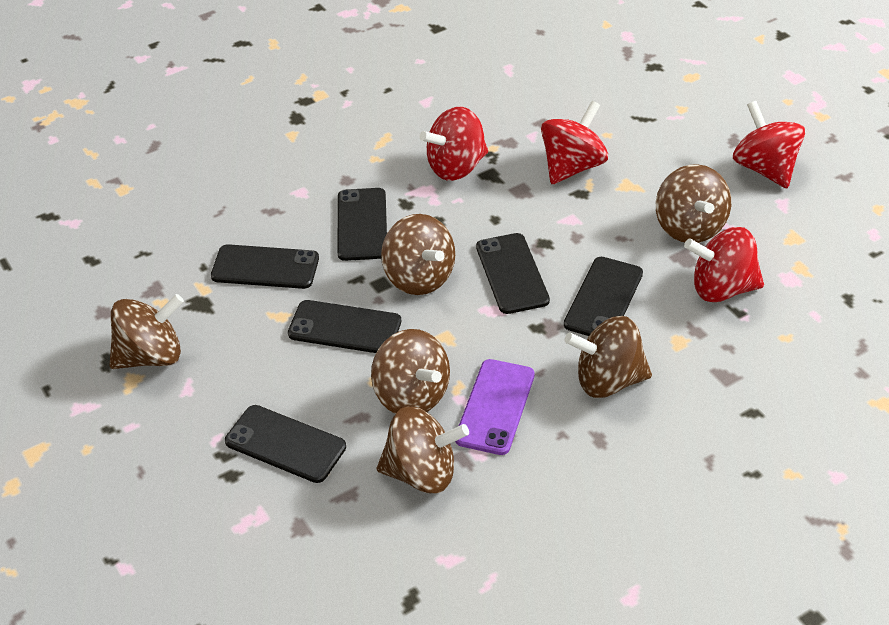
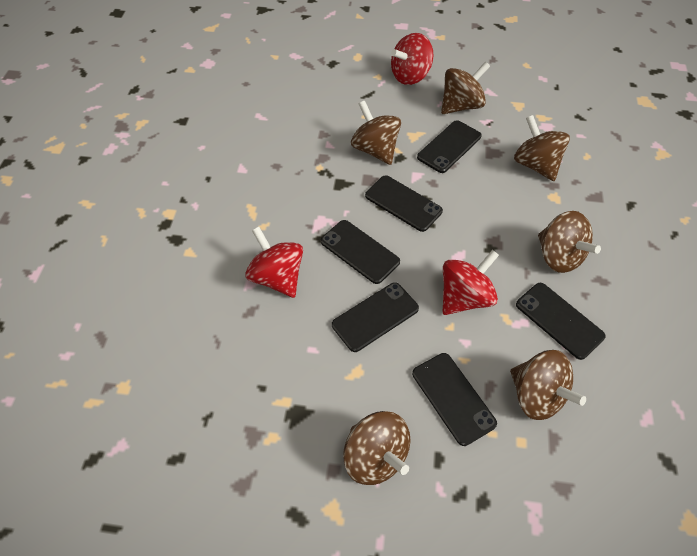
purple phone: 1 -> 0
red spinning top: 4 -> 3

